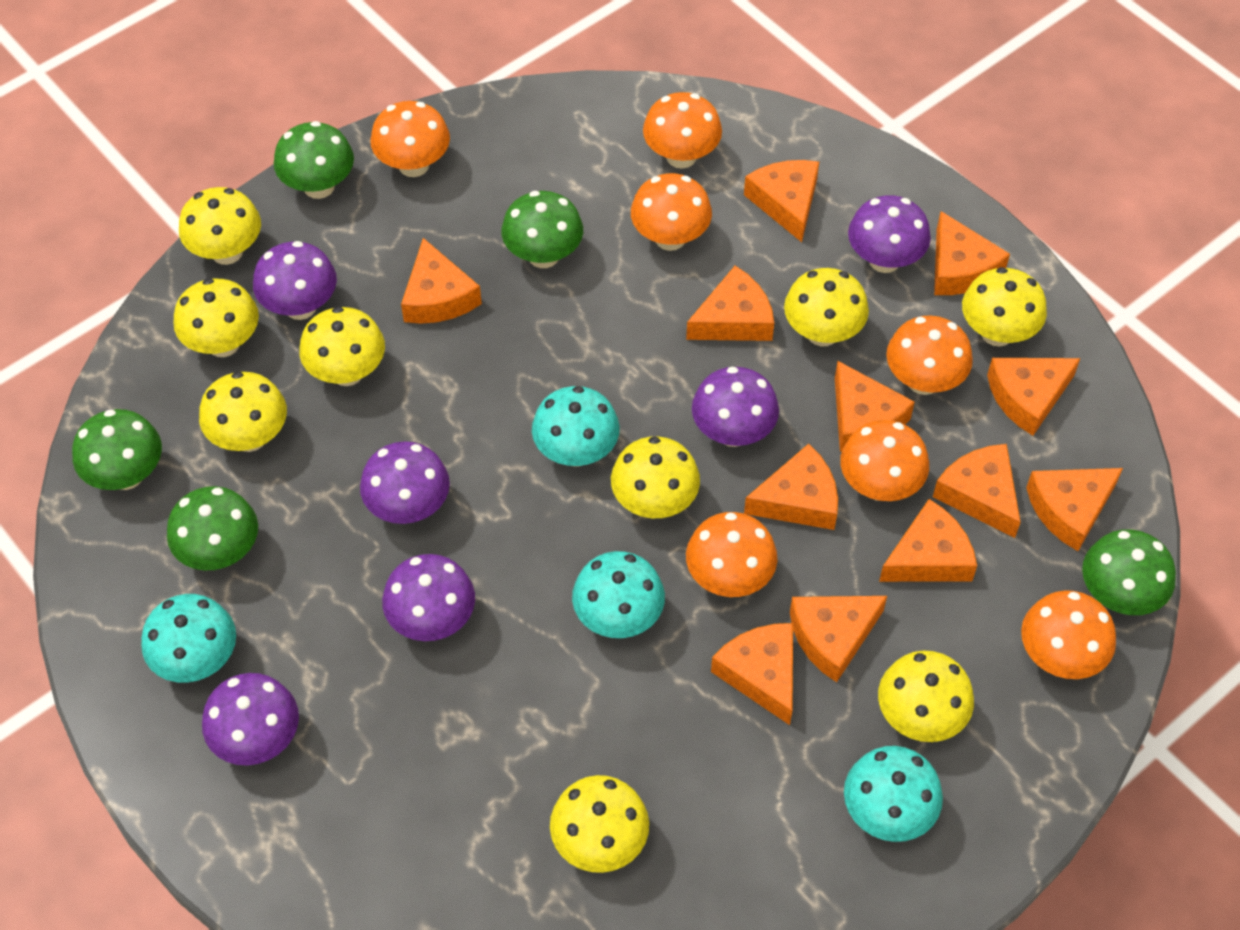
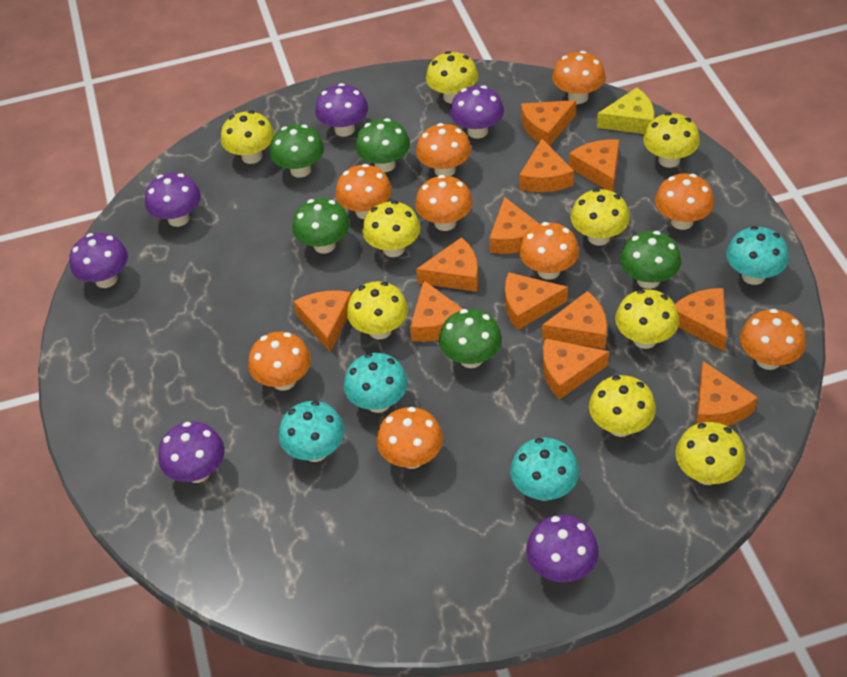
orange mushroom: 7 -> 9
yellow cheese: 0 -> 1

